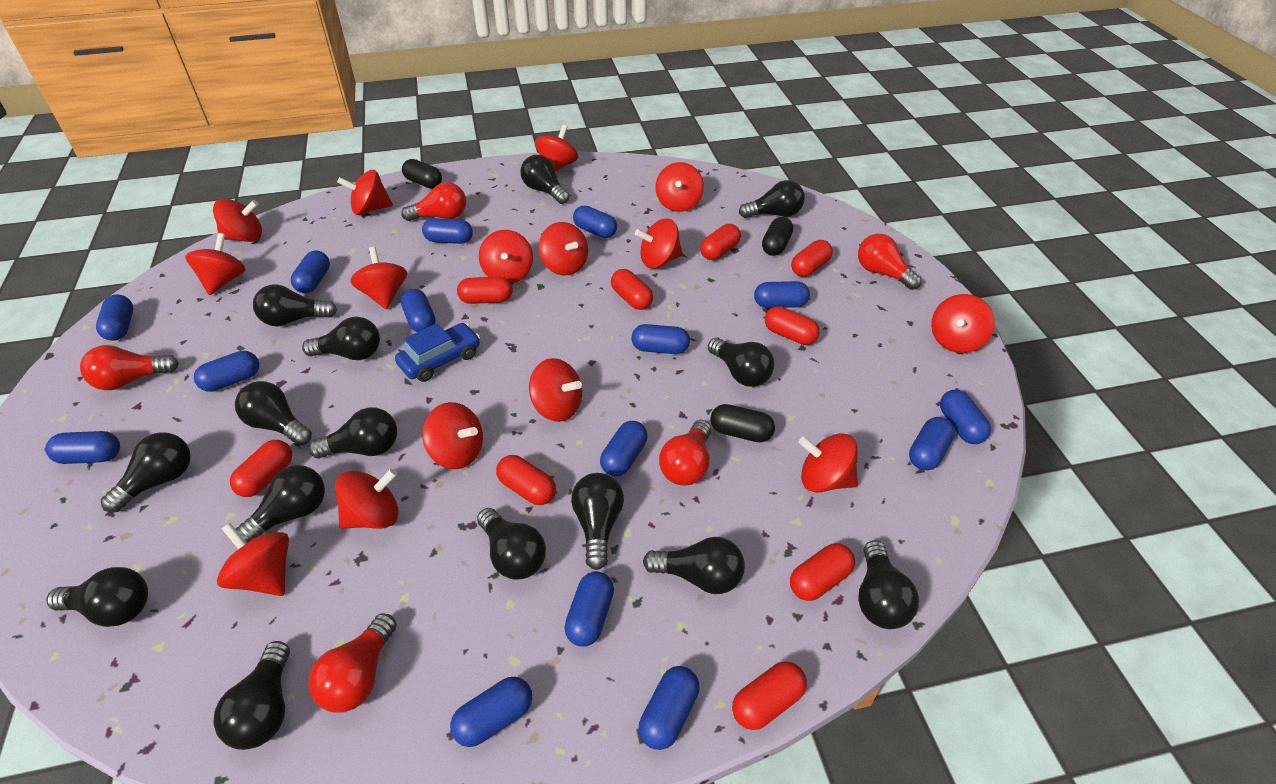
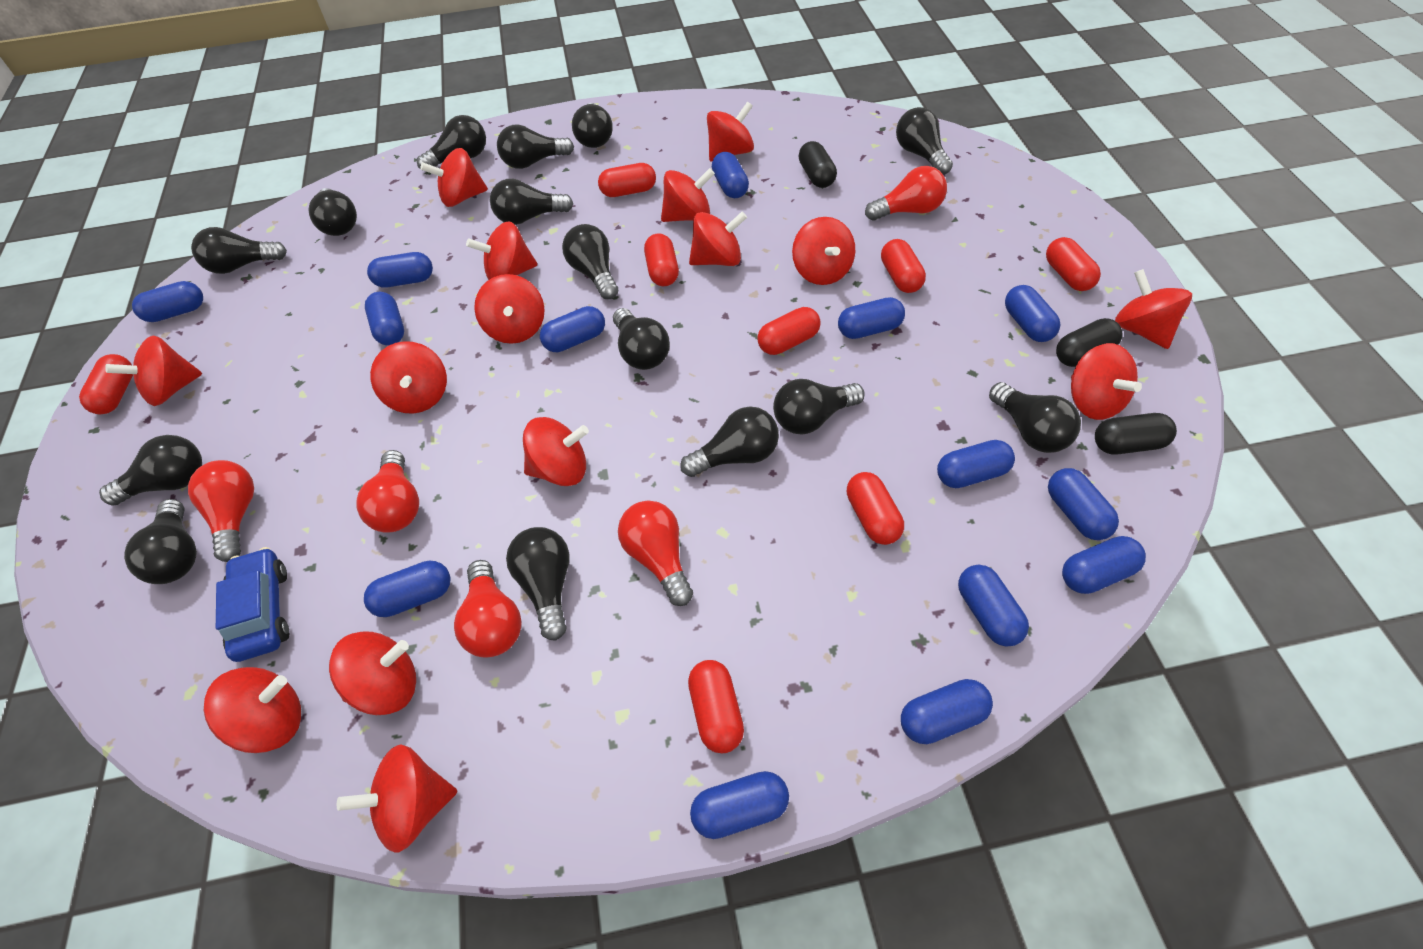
blue capsule: 15 -> 14
red capsule: 9 -> 8

